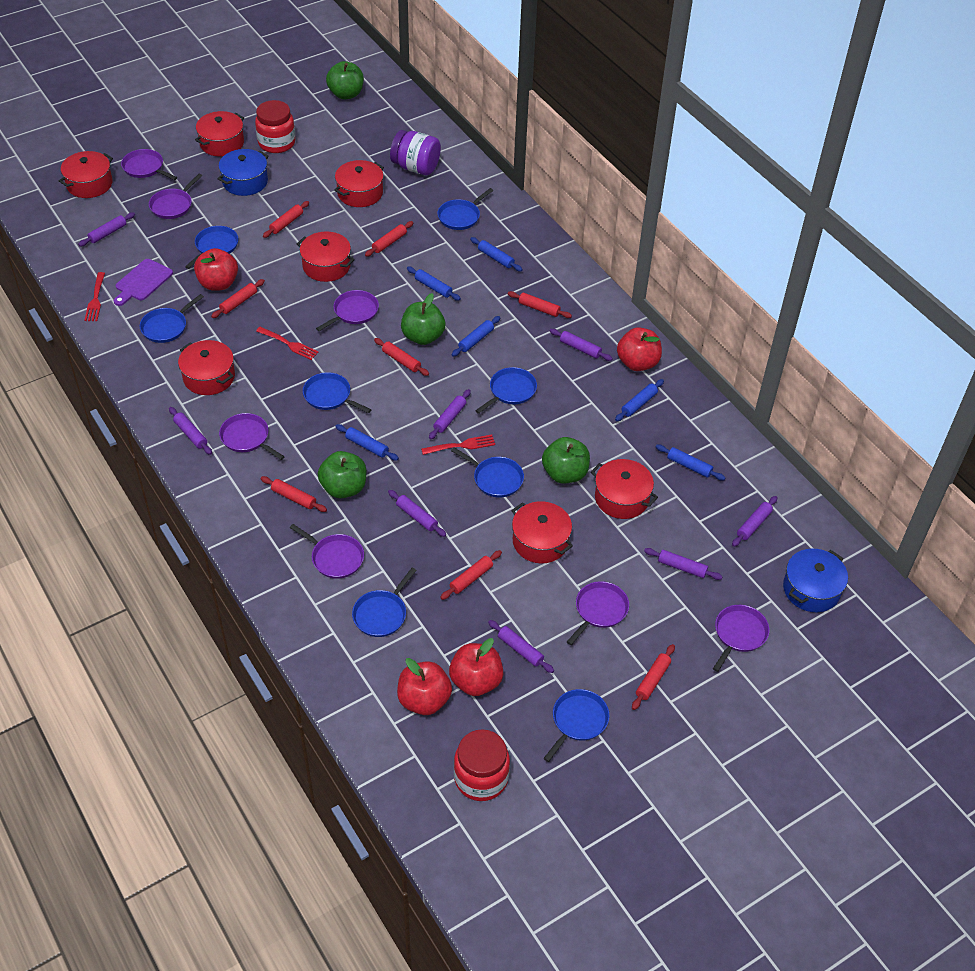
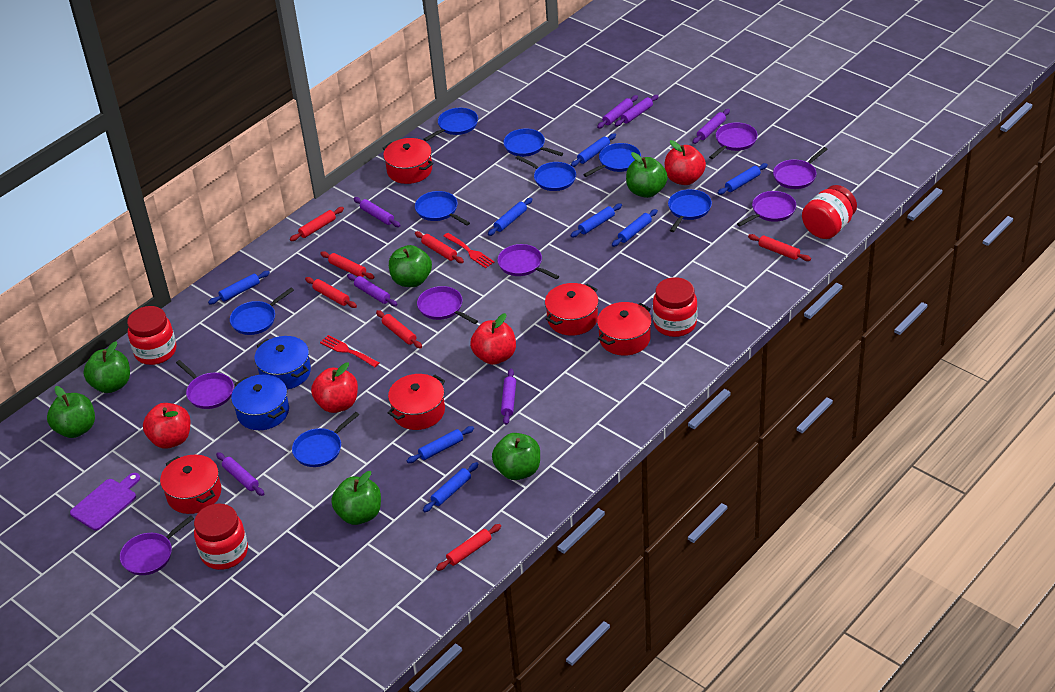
blue rolling pin: 6 -> 8
green apple: 4 -> 6
purple jar: 1 -> 0
purple rolling pin: 8 -> 7
red fork: 3 -> 2
red jar: 2 -> 4
red pot: 7 -> 5
red rolling pin: 8 -> 7

